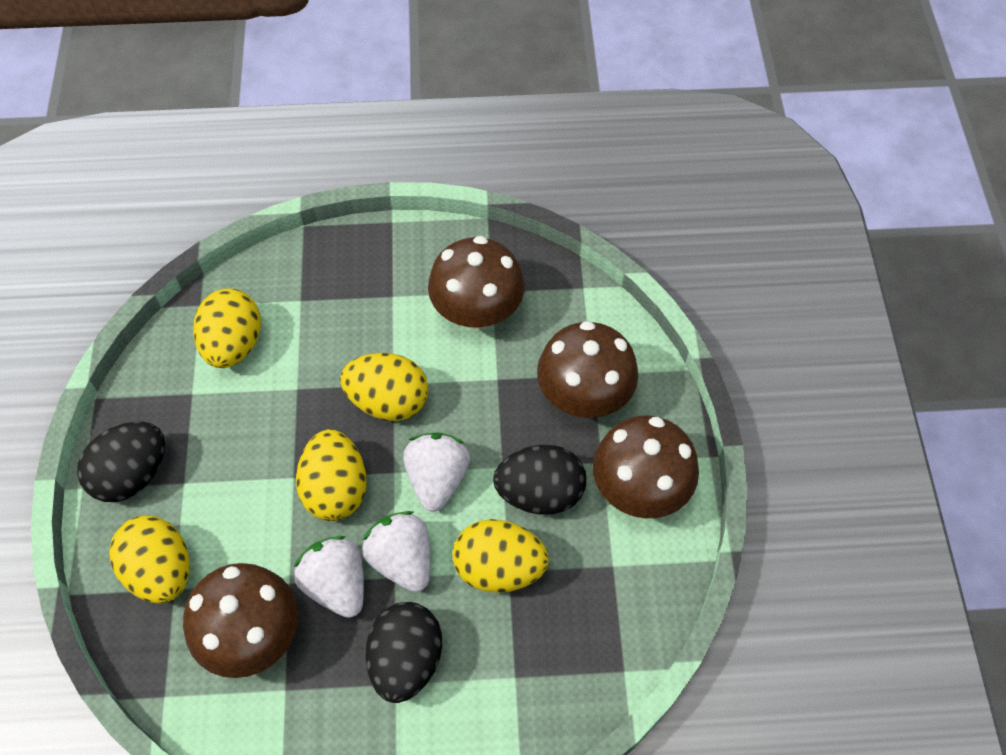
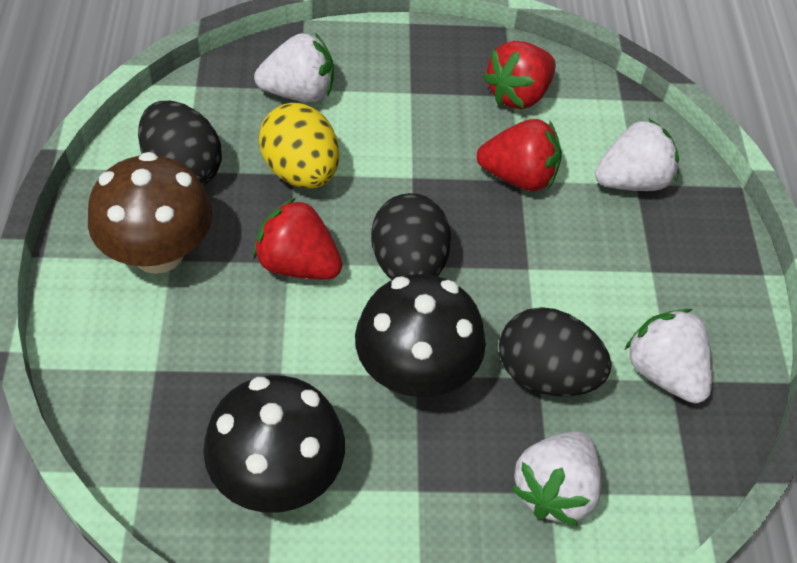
black mushroom: 0 -> 2
brown mushroom: 4 -> 1
red strawberry: 0 -> 3
white strawberry: 3 -> 4
yellow egg: 5 -> 1

